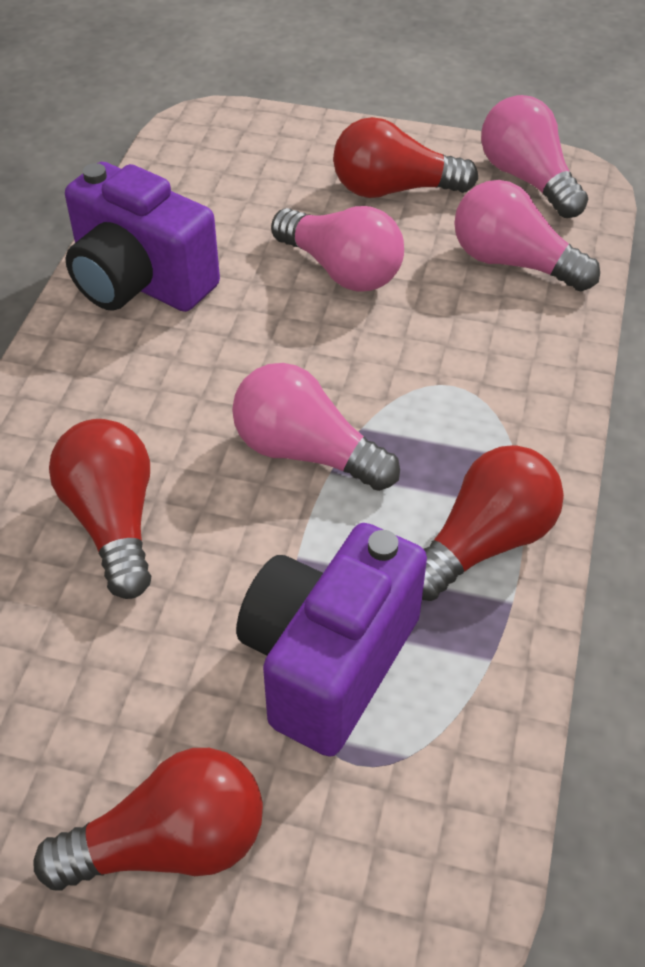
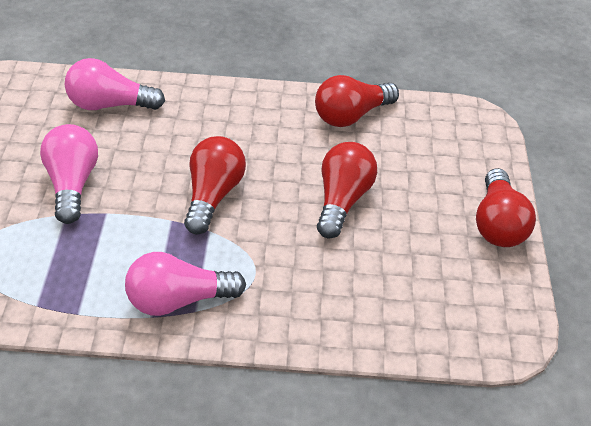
pink light bulb: 4 -> 3
purple camera: 2 -> 0

